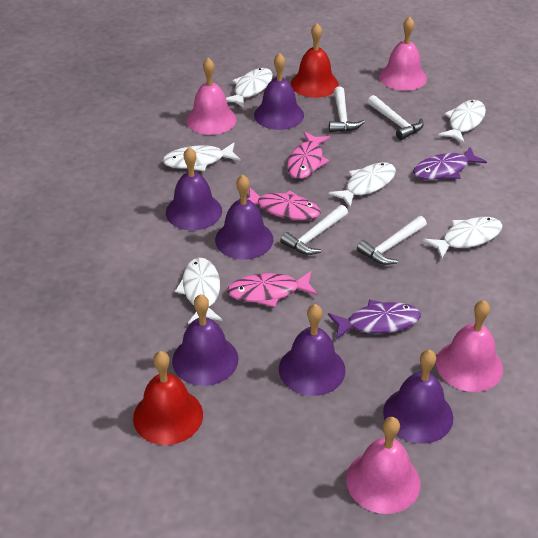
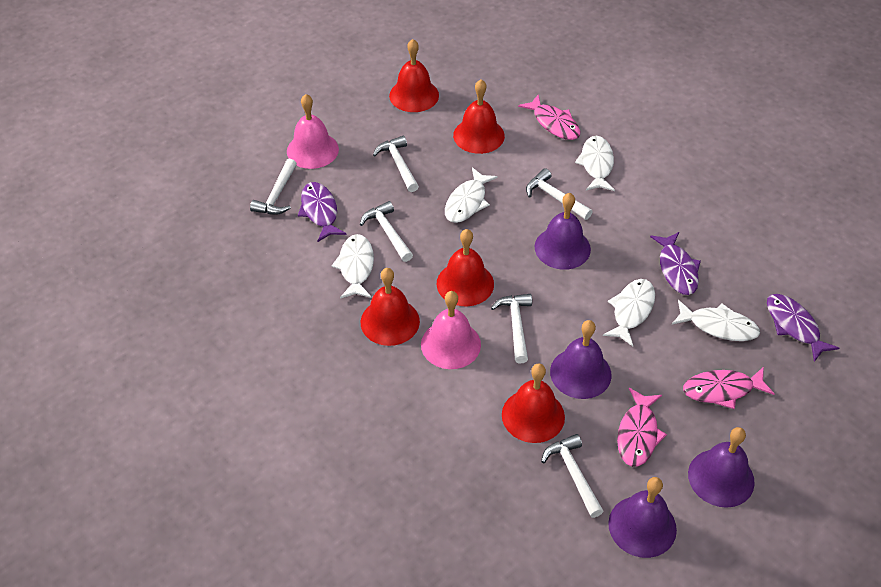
pink bell: 4 -> 2
purple bell: 6 -> 4
purple fish: 2 -> 3
red bell: 2 -> 5
white fish: 6 -> 5
white hammer: 4 -> 6

